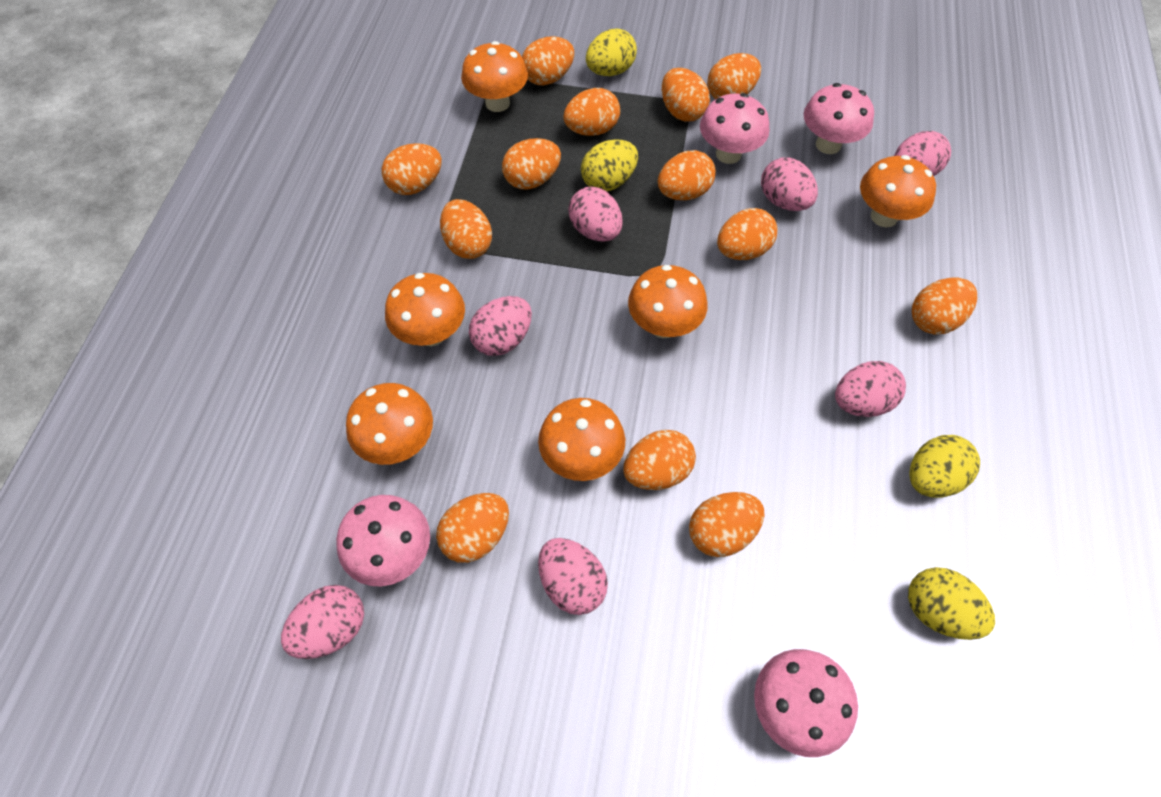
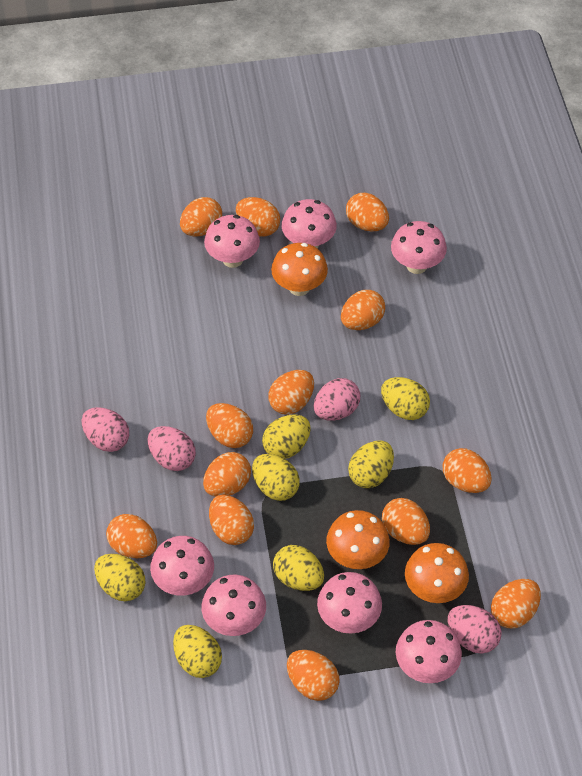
orange mushroom: 6 -> 3
pink egg: 7 -> 4
pink mushroom: 4 -> 7
yellow egg: 4 -> 7

